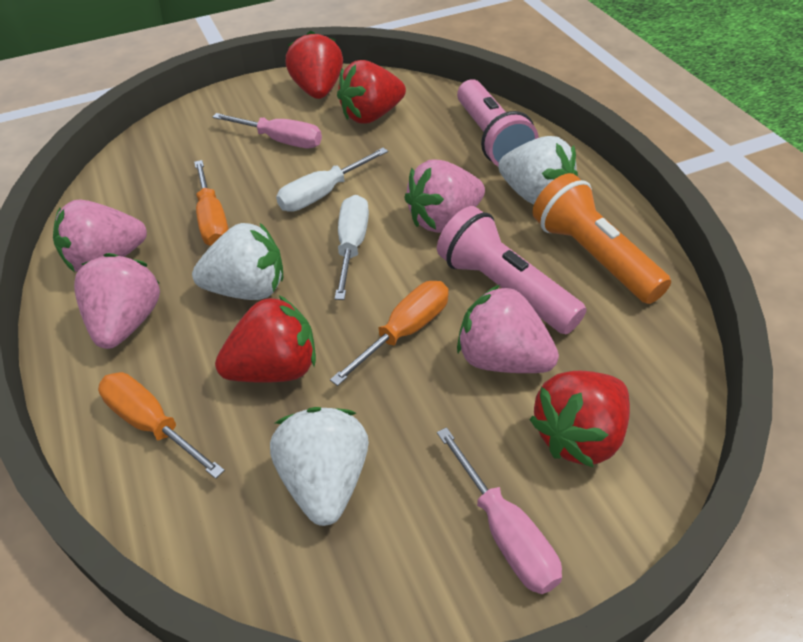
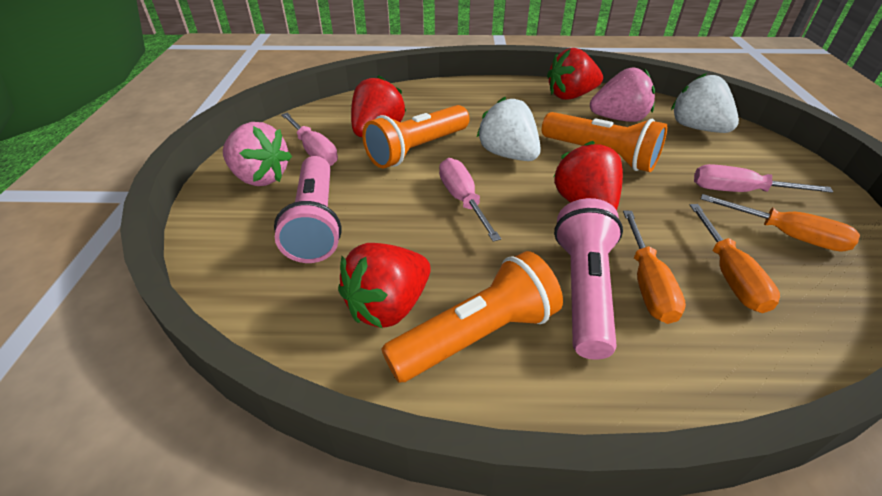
orange flashlight: 1 -> 3
pink screwdriver: 2 -> 3
pink strawberry: 4 -> 2
white screwdriver: 2 -> 0
white strawberry: 3 -> 2

